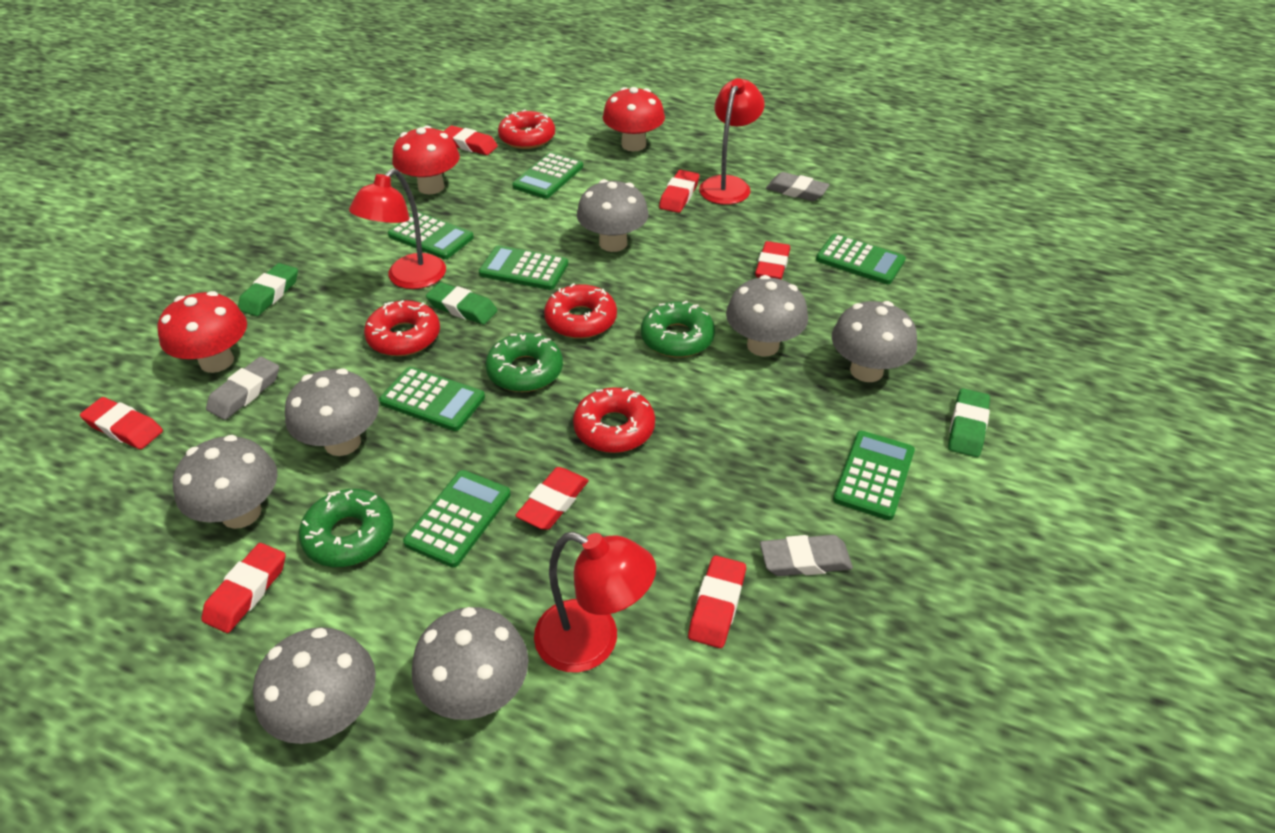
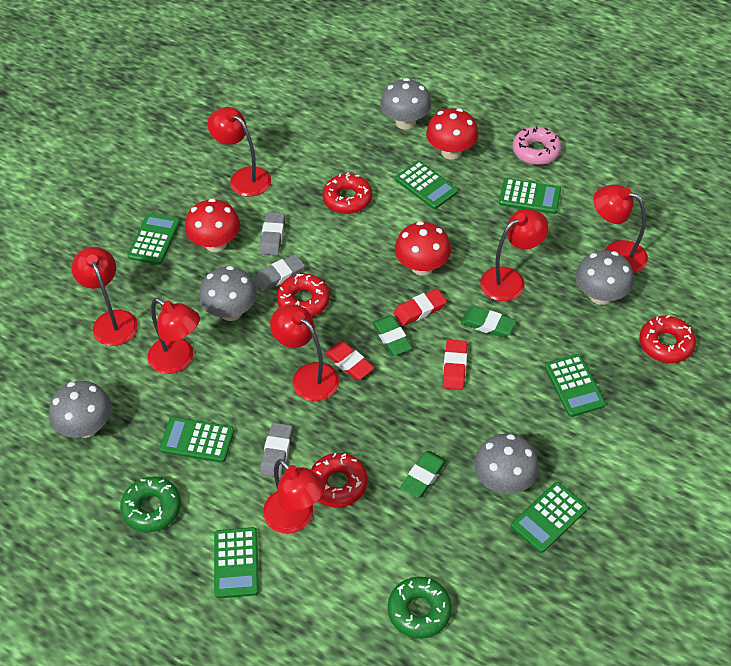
green donut: 3 -> 2
grey mushroom: 7 -> 5
pink donut: 0 -> 1
red eraser: 7 -> 3
red lamp: 3 -> 7

